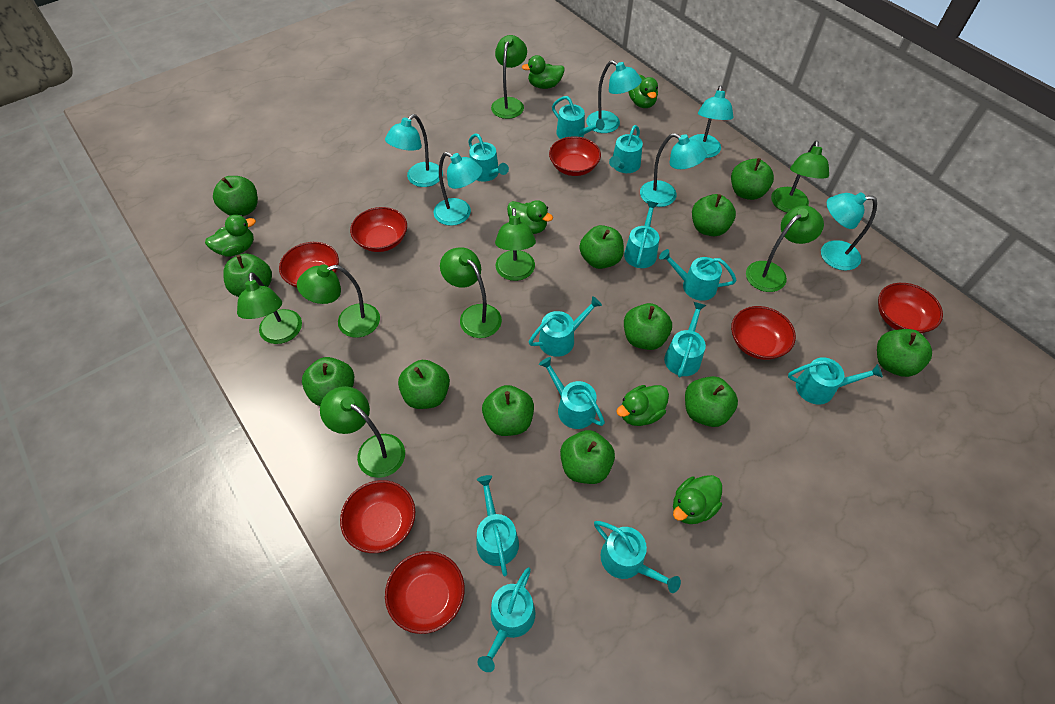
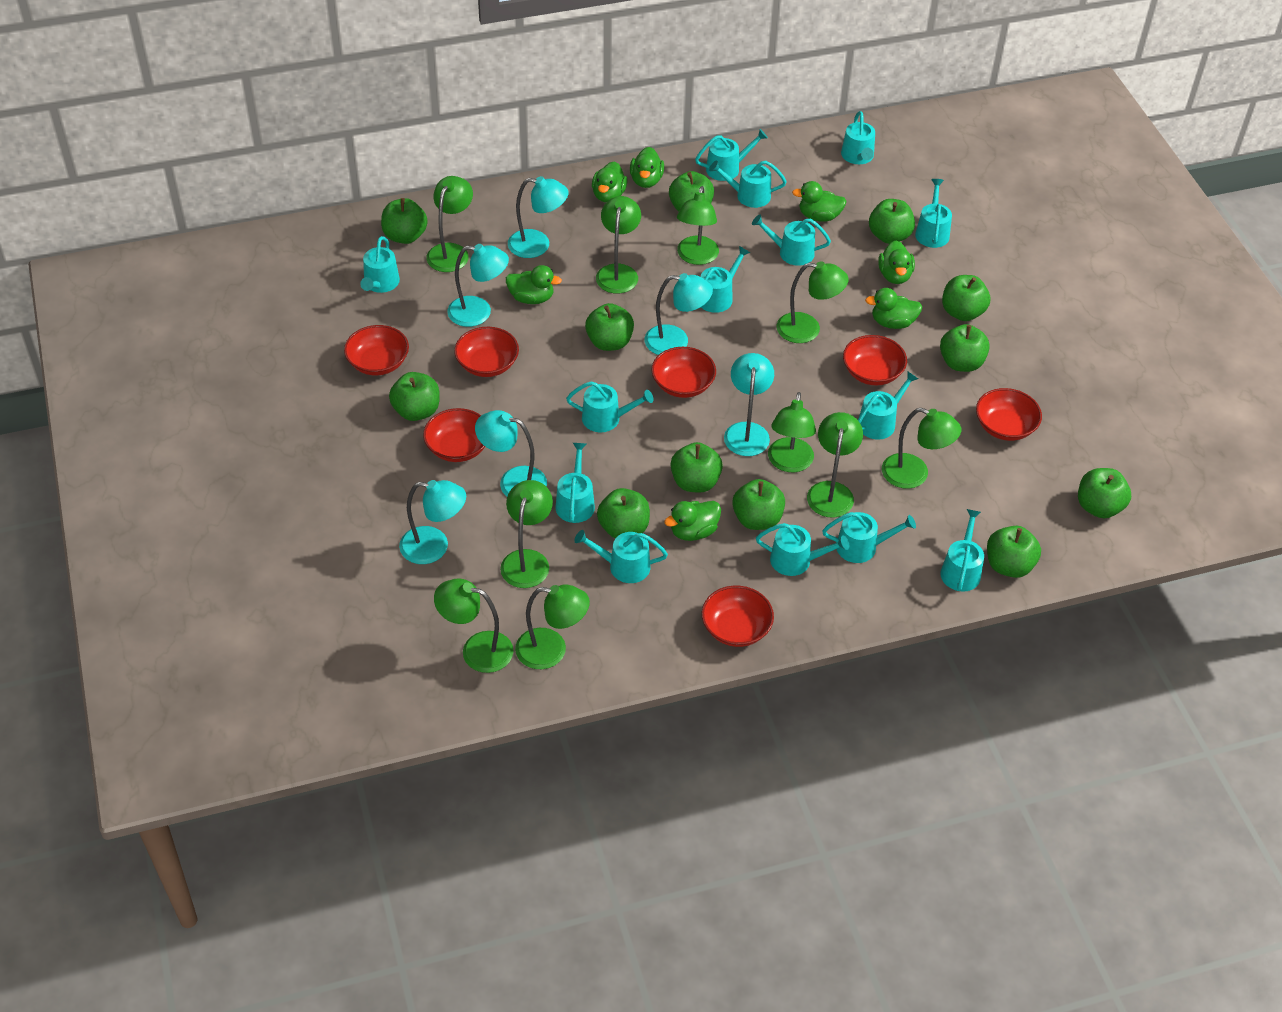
green duck: 6 -> 7
green lamp: 8 -> 10
turquoise watering can: 12 -> 14

